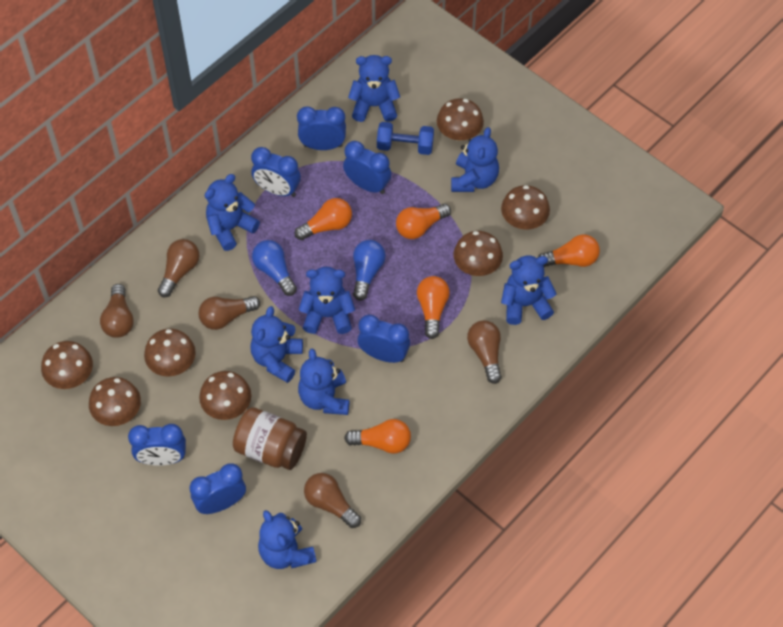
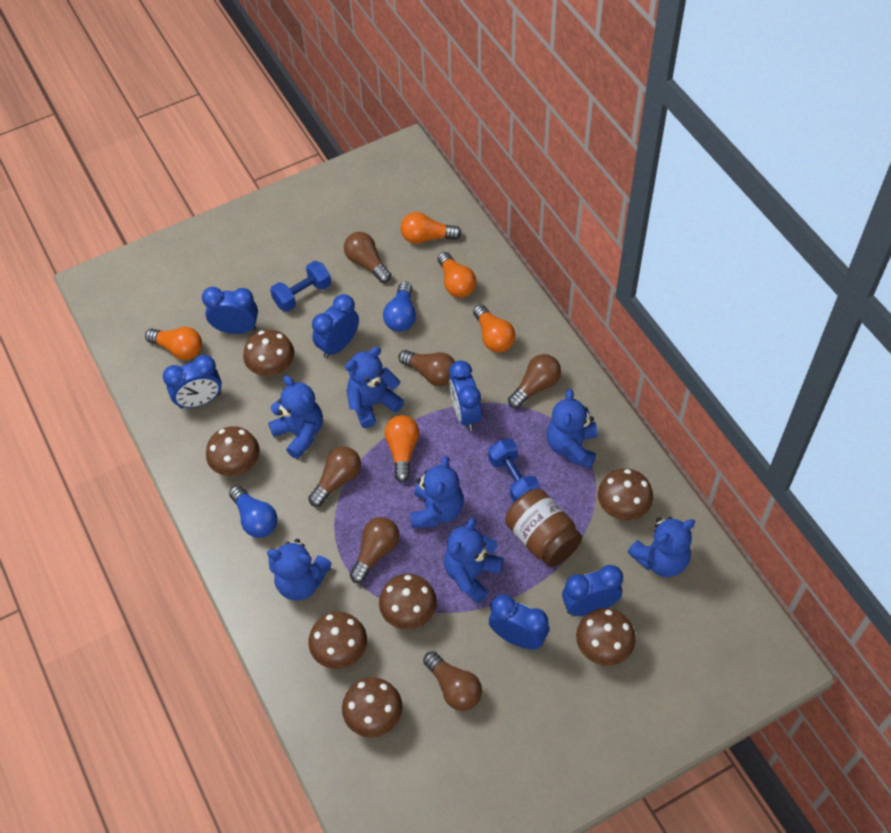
blue dumbbell: 1 -> 2
blue teddy bear: 8 -> 7
brown light bulb: 5 -> 6

